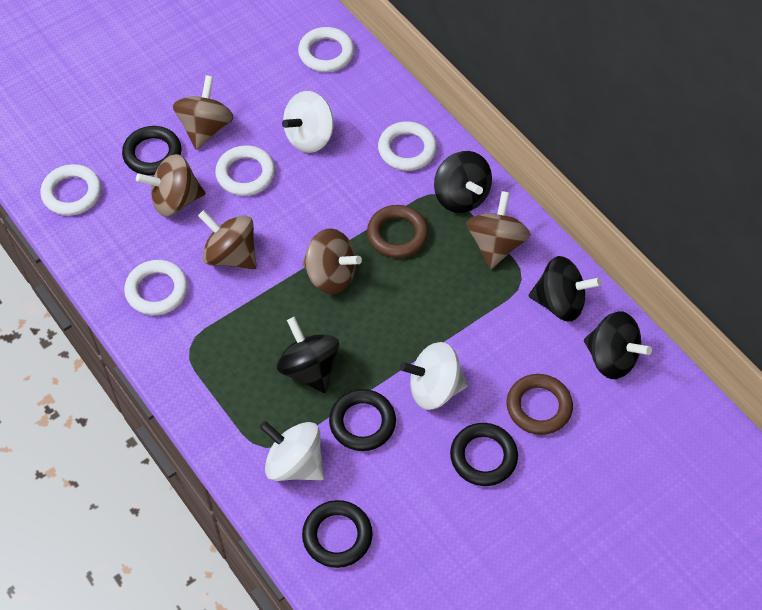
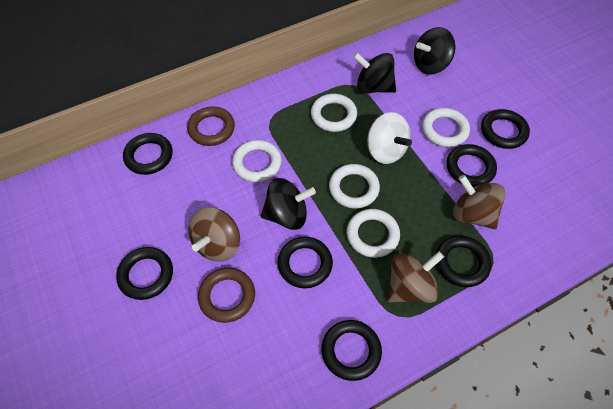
black ring: 4 -> 7
black spinning top: 4 -> 3
brown spinning top: 5 -> 3
white spinning top: 3 -> 1

